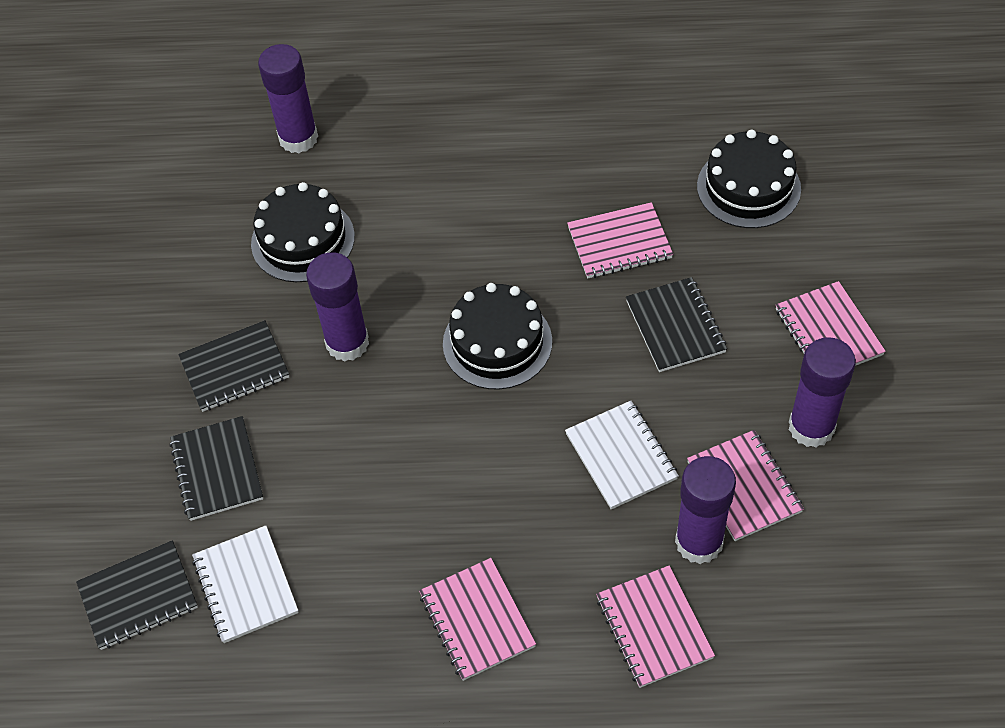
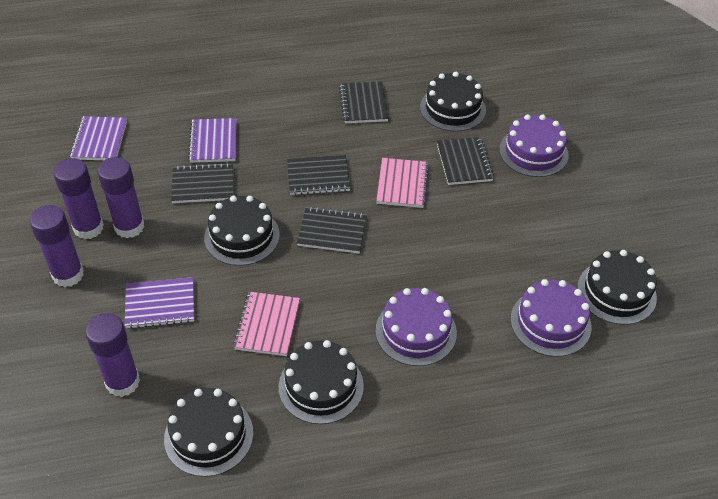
black cake: 3 -> 5
black notebook: 4 -> 5
pink notebook: 5 -> 2
purple cake: 0 -> 3
purple notebook: 0 -> 3
white notebook: 2 -> 0

